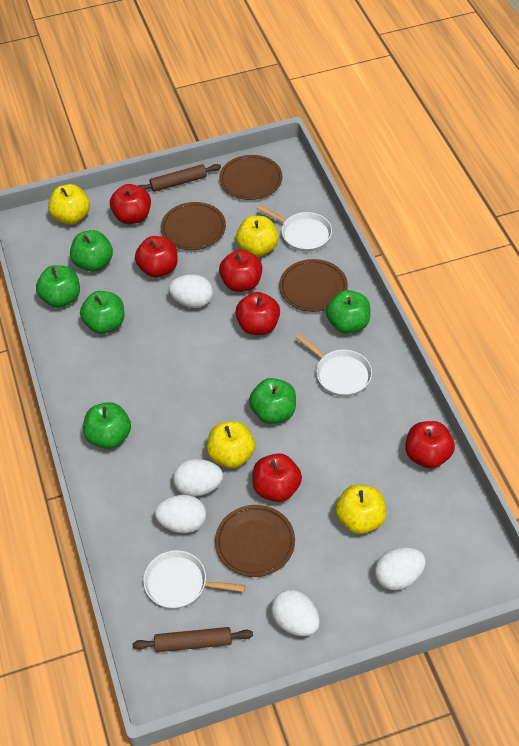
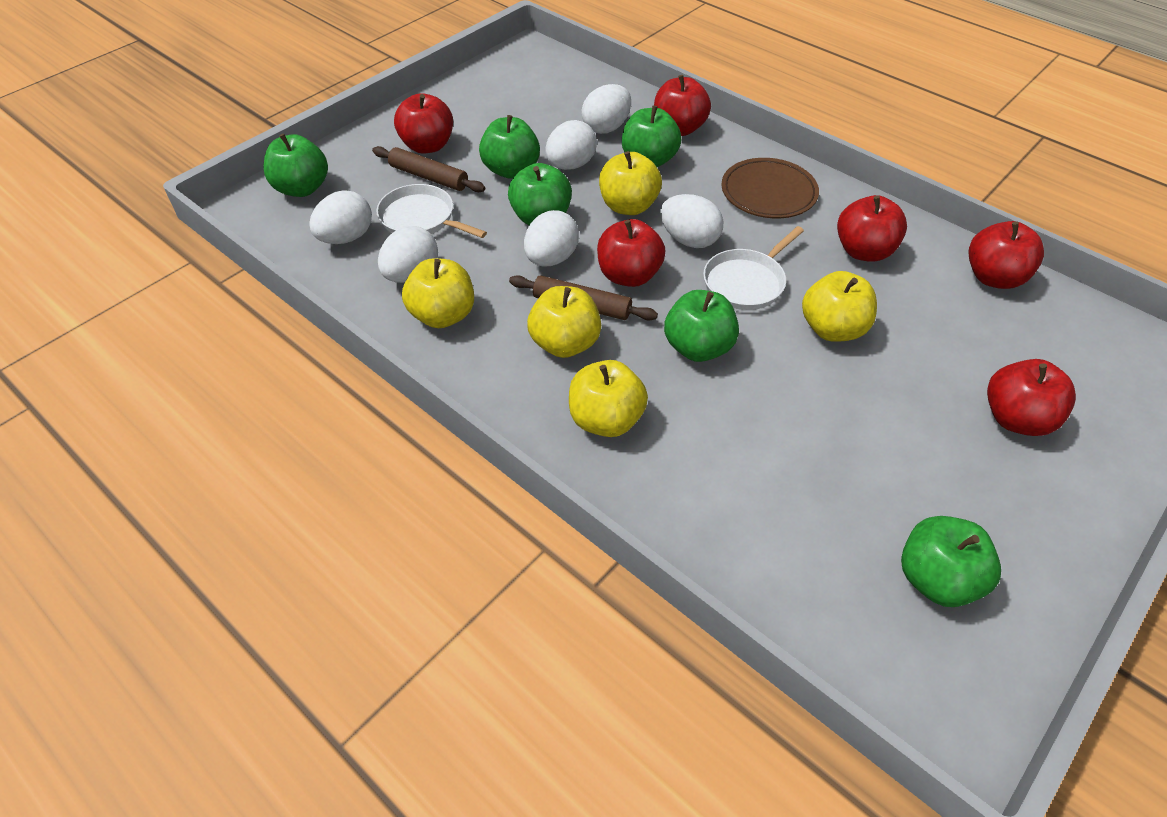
brown plate: 4 -> 1
white egg: 5 -> 6
white pan: 3 -> 2
yellow apple: 4 -> 5

